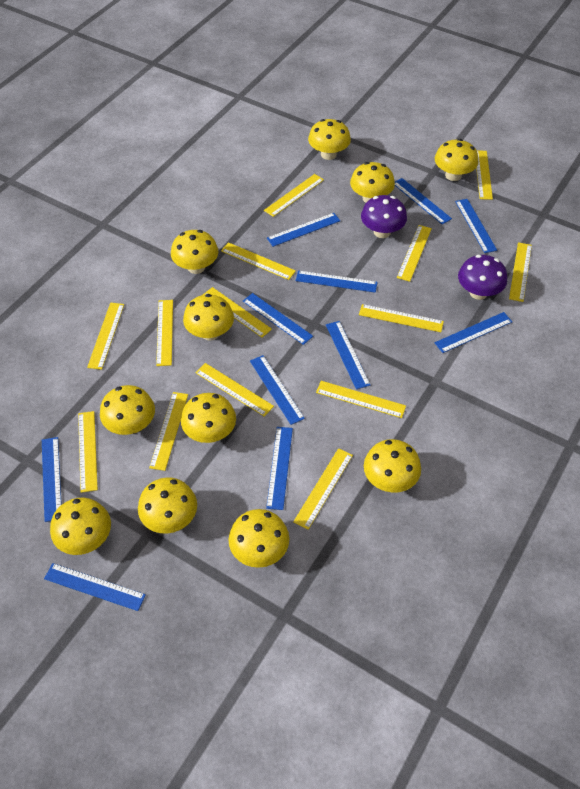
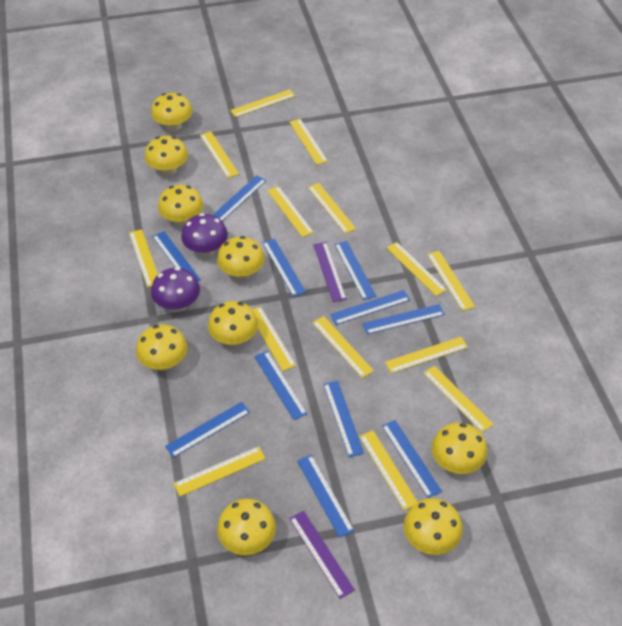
purple ruler: 0 -> 2
yellow mushroom: 11 -> 9

